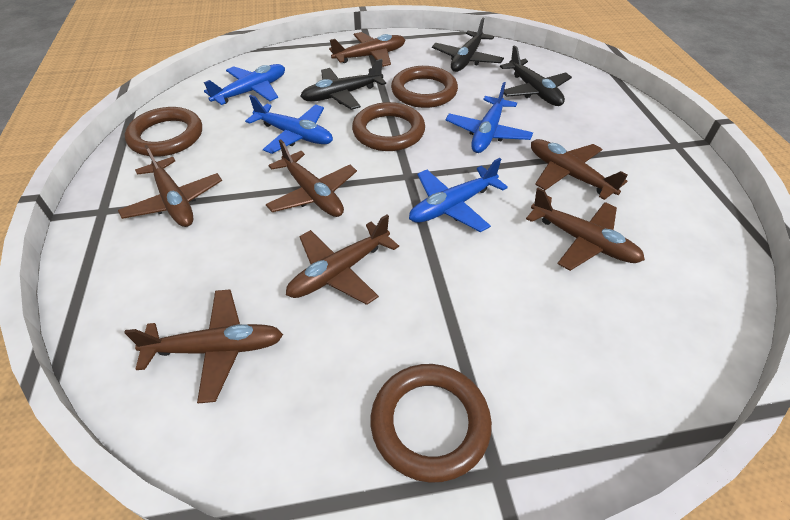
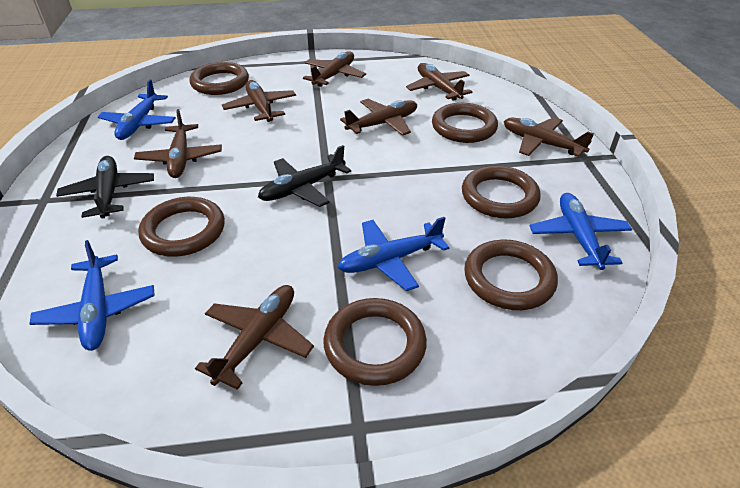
black plane: 3 -> 2
brown ring: 4 -> 6

